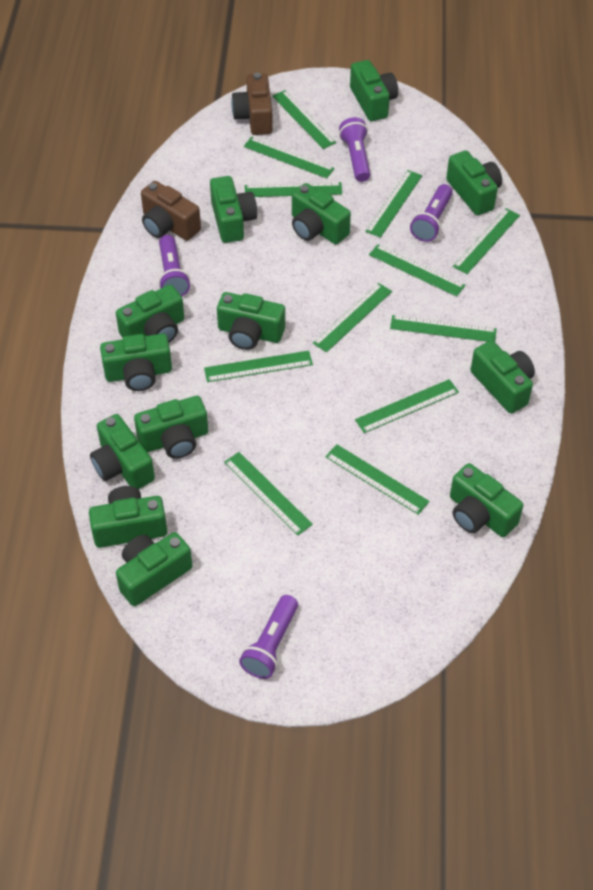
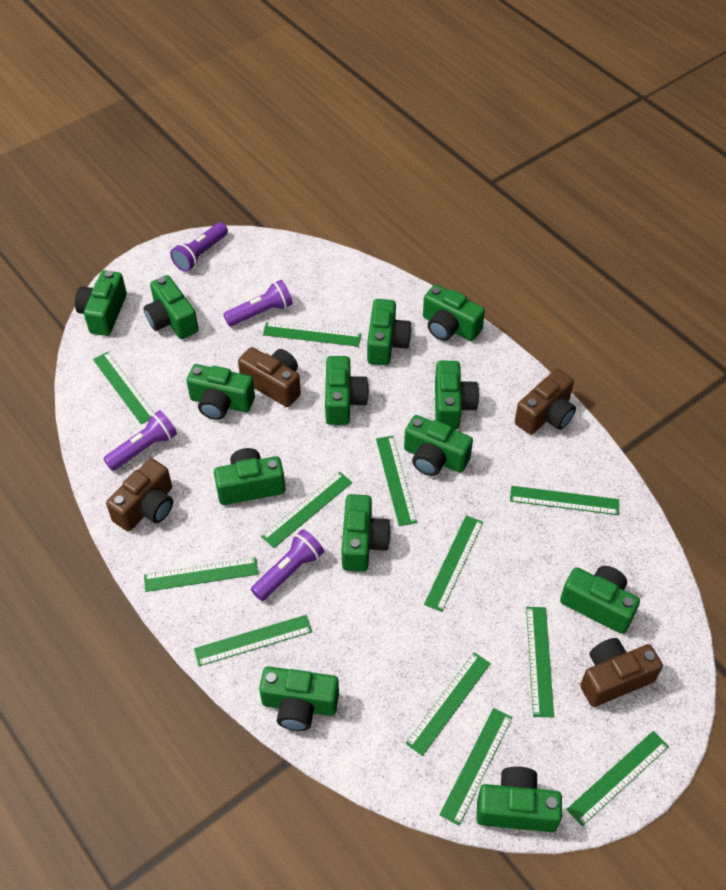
brown camera: 2 -> 4

